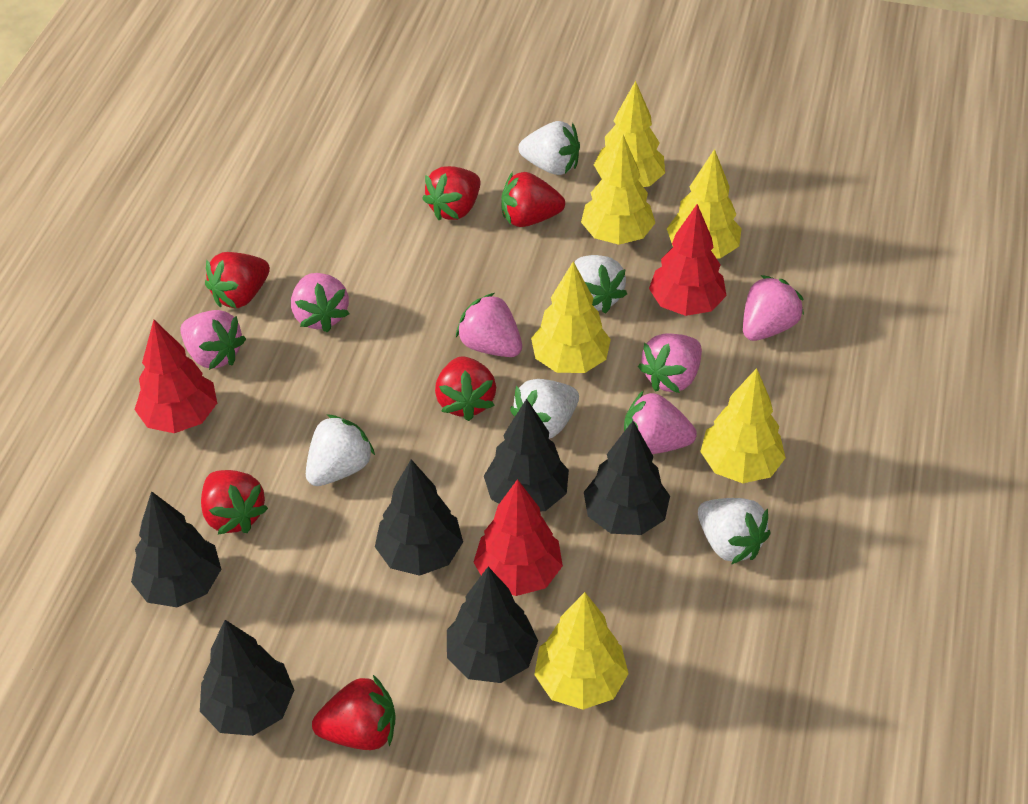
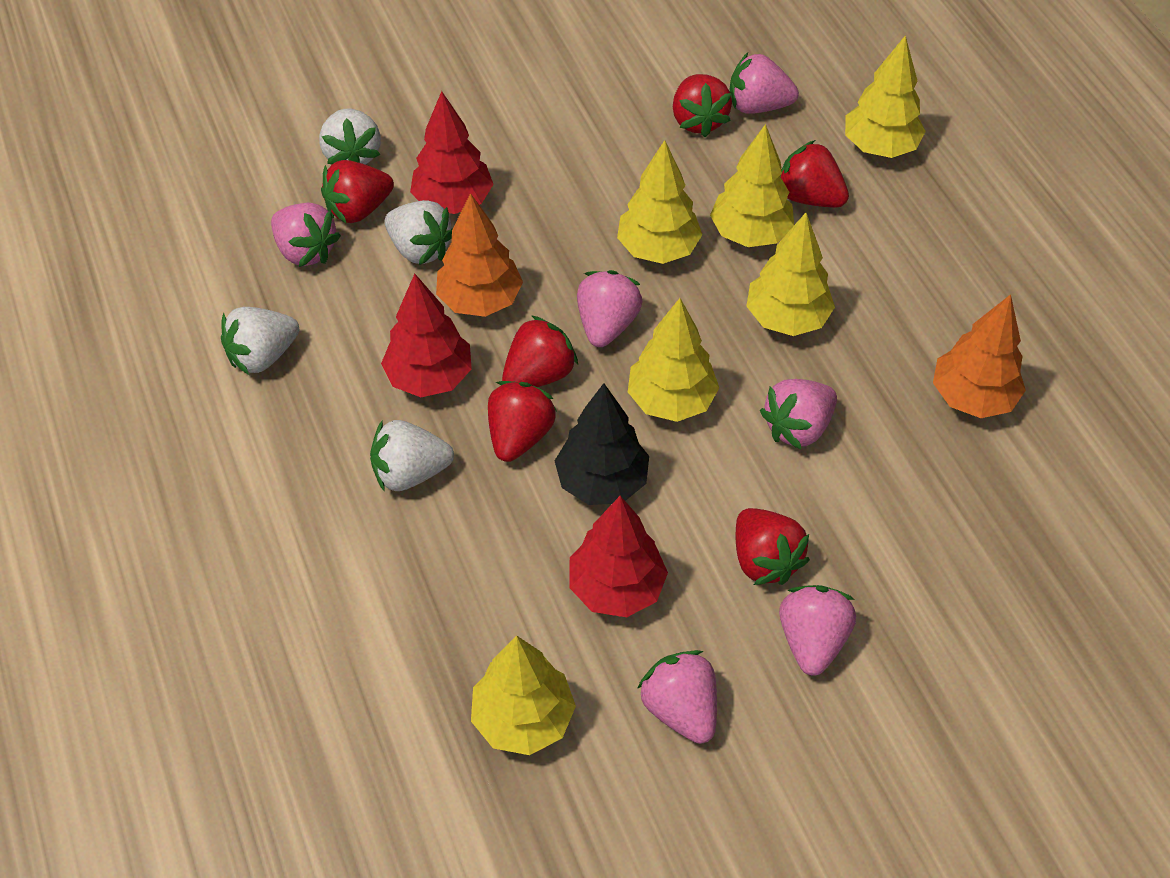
black tree: 6 -> 1
orange tree: 0 -> 2
white strawberry: 5 -> 4

